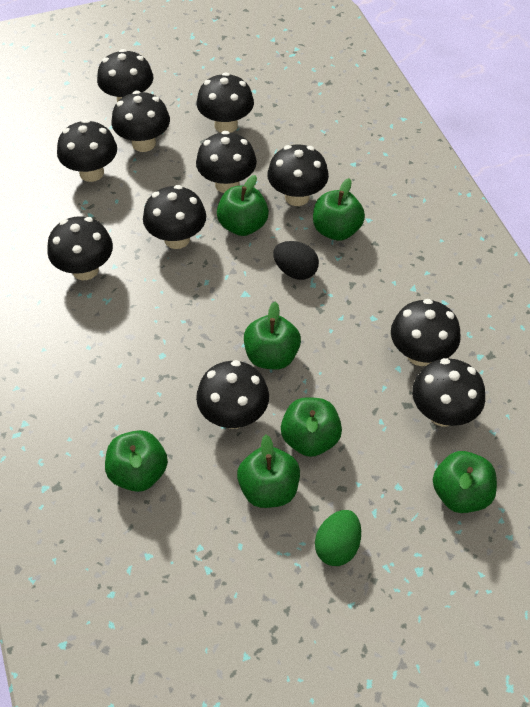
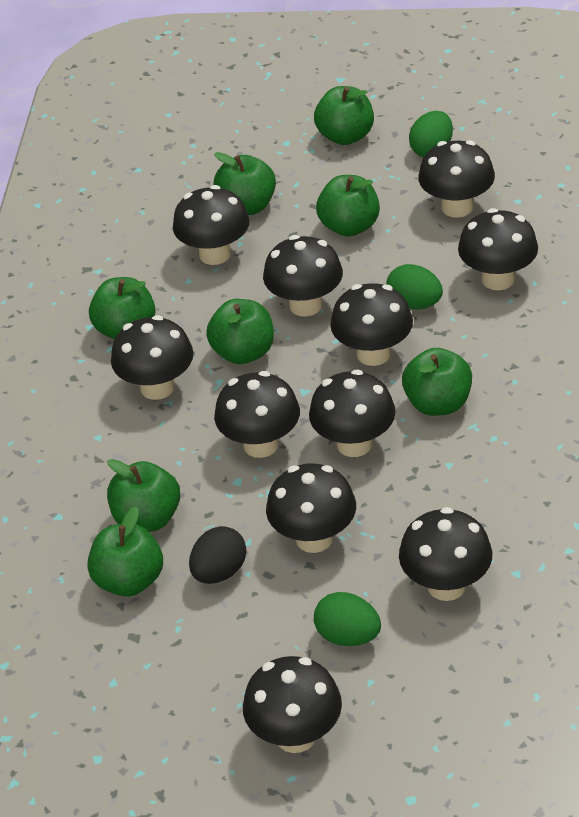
green apple: 7 -> 8
green egg: 1 -> 3

